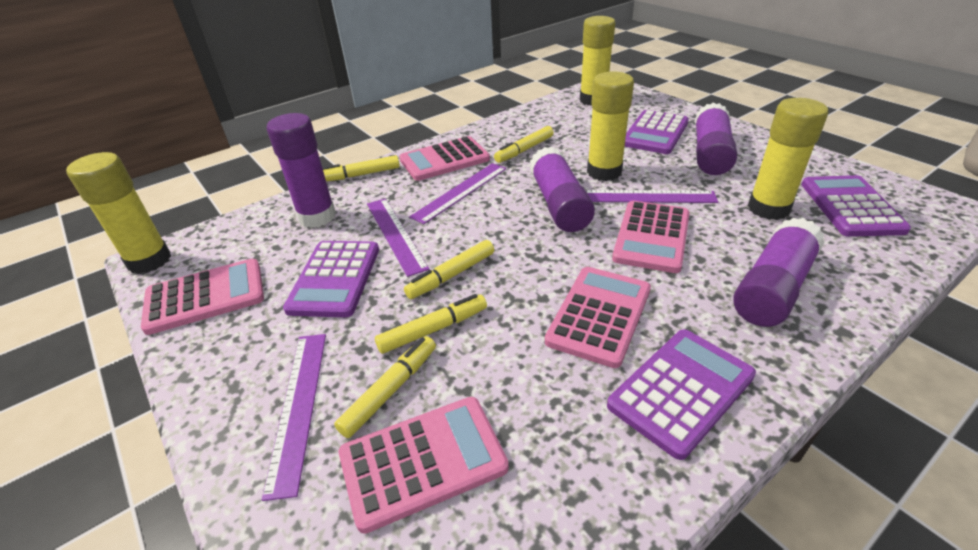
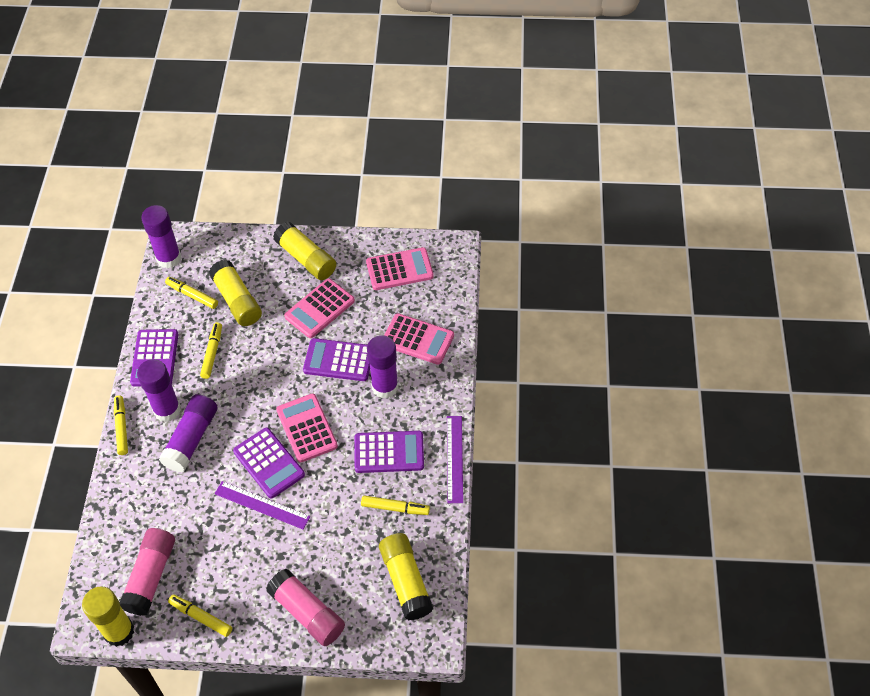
pink calculator: 5 -> 4
pink glue stick: 0 -> 2
purple ruler: 4 -> 2

